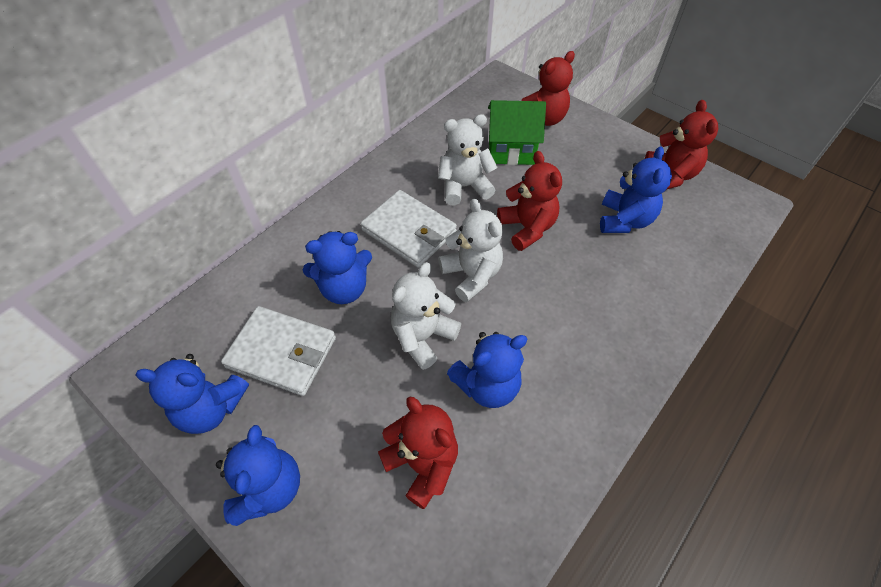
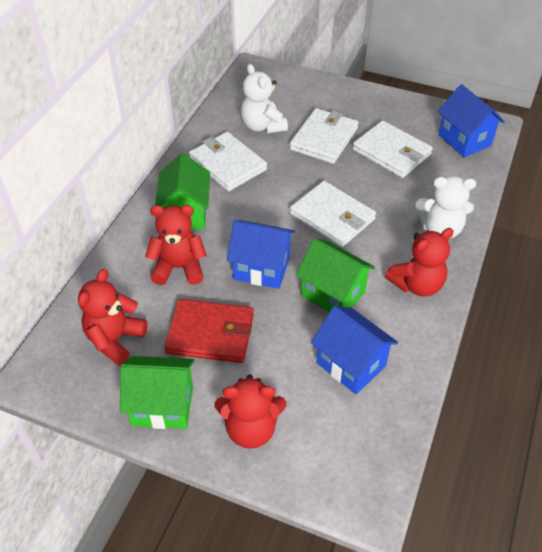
blue house: 0 -> 3
blue teddy bear: 5 -> 0
green house: 1 -> 3
red wallet: 0 -> 1
white teddy bear: 3 -> 2
white wallet: 2 -> 4

